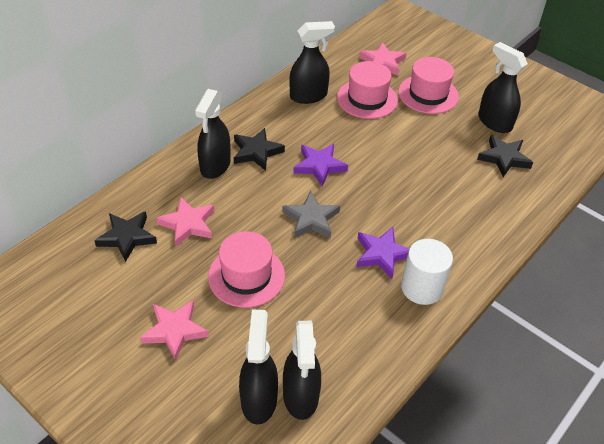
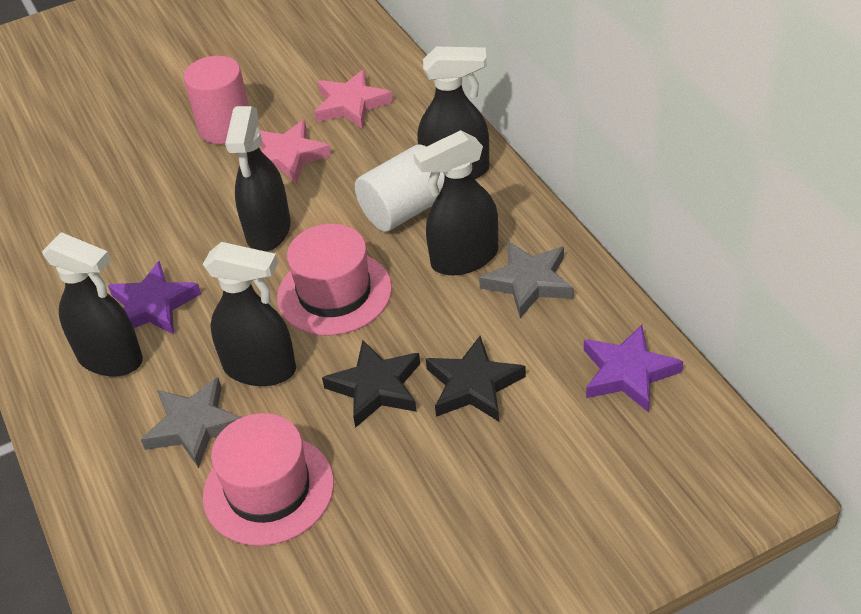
black star: 3 -> 2
grey star: 1 -> 2
pink cylinder: 0 -> 1
pink hat: 3 -> 2
pink star: 3 -> 2

